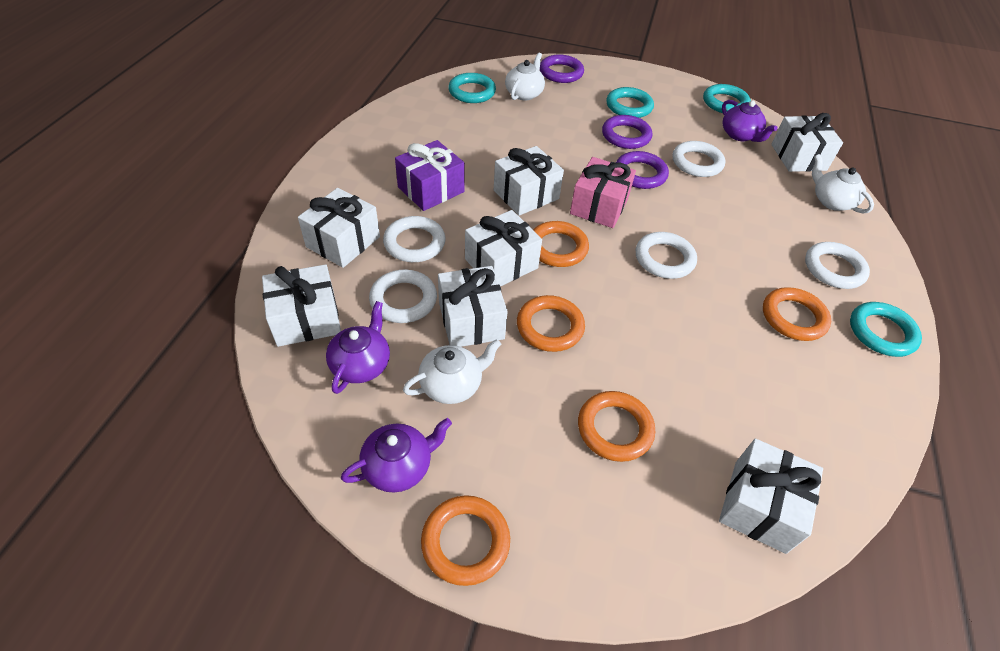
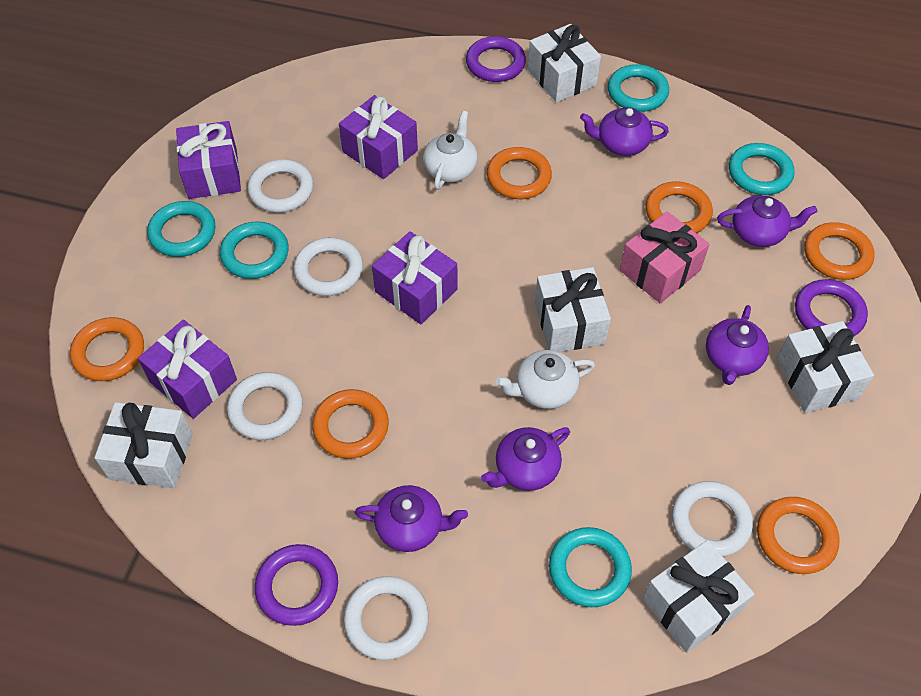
orange ring: 5 -> 6
purple gift: 1 -> 4
purple teapot: 3 -> 5
turquoise ring: 4 -> 5
white gift: 7 -> 5
white teapot: 3 -> 2

